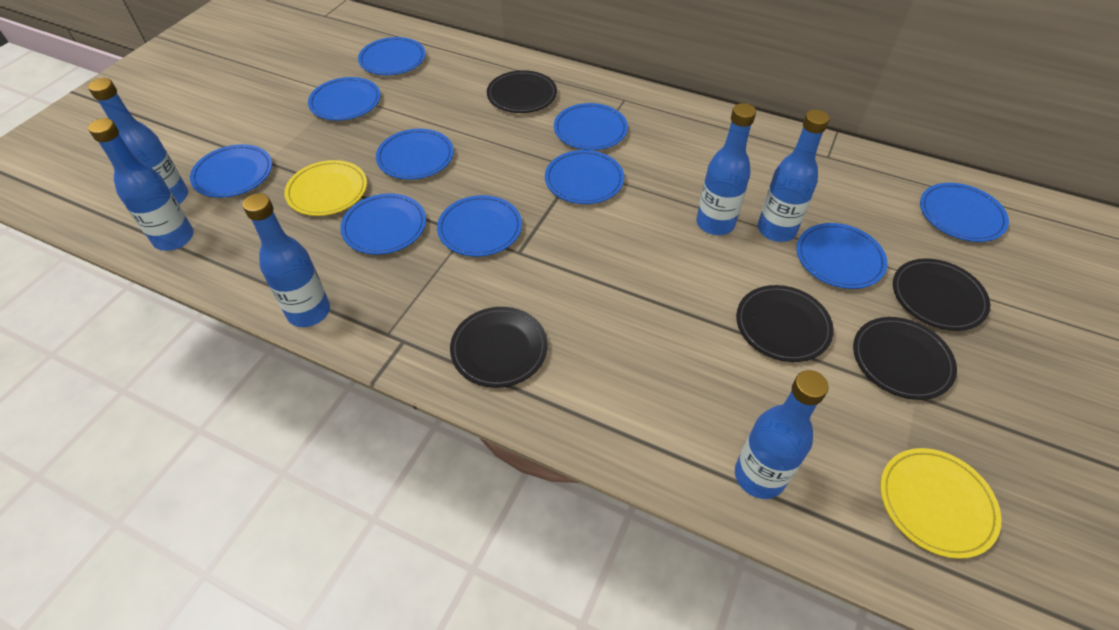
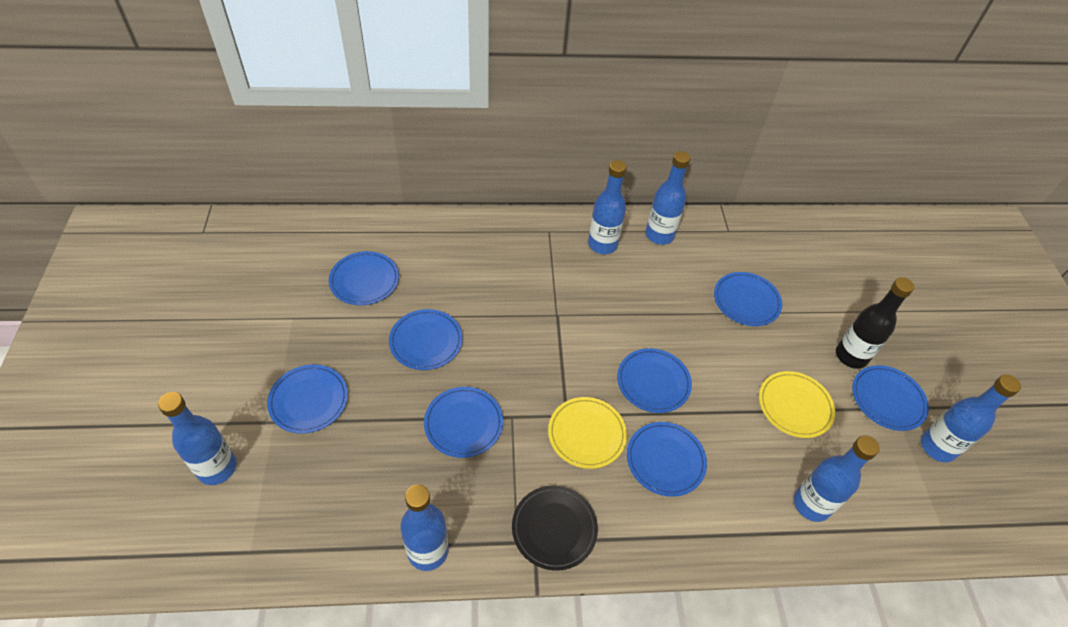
black bottle: 0 -> 1
black plate: 5 -> 1
blue plate: 10 -> 8

